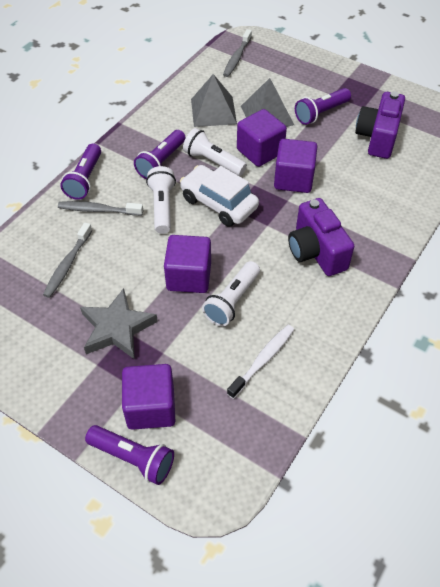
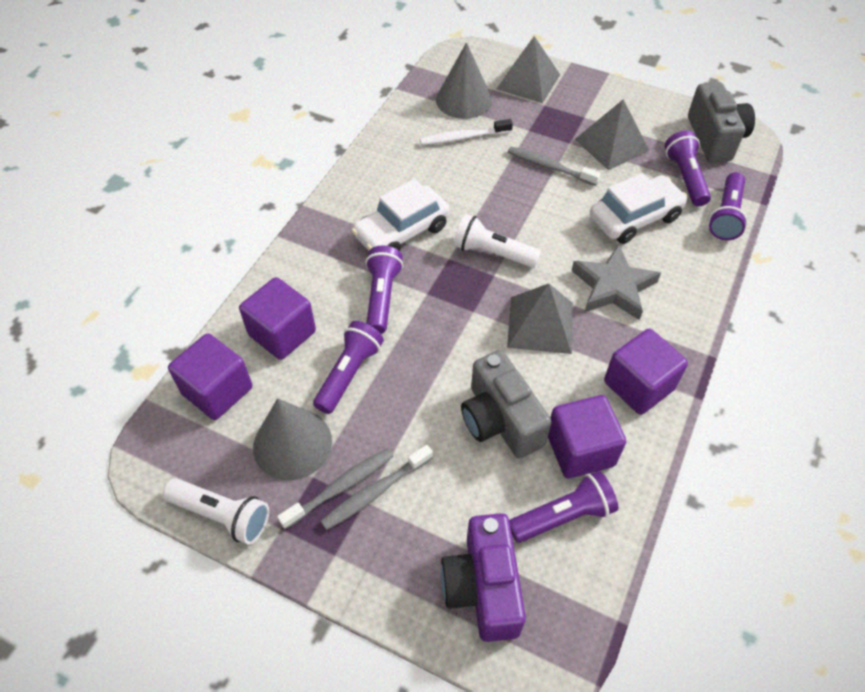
grey camera: 0 -> 2
grey cone: 0 -> 2
grey pyramid: 2 -> 3
purple camera: 2 -> 1
purple flashlight: 4 -> 5
white car: 1 -> 2
white flashlight: 3 -> 2

